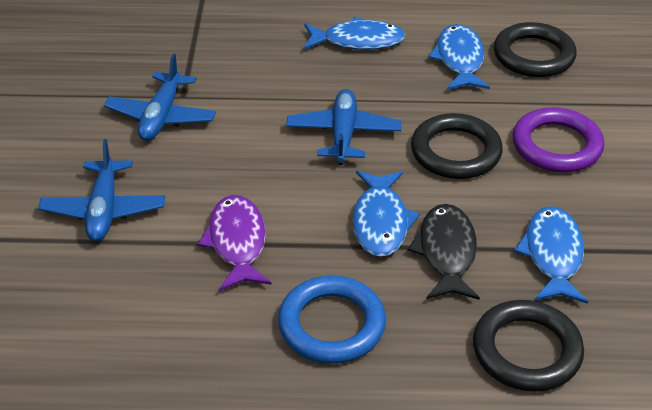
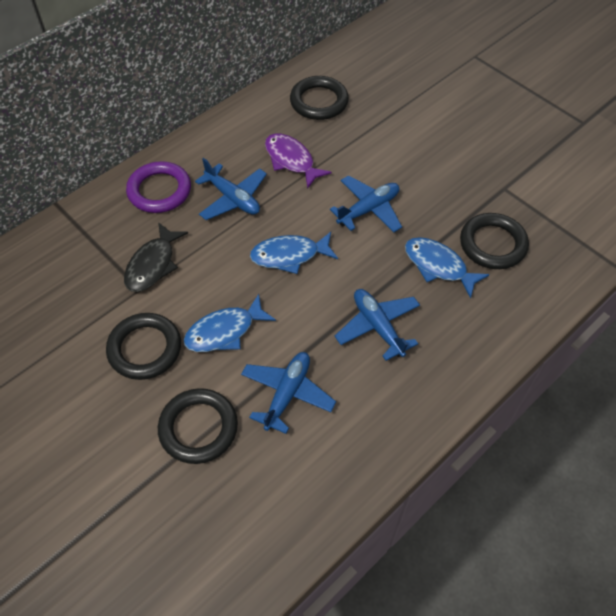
black ring: 3 -> 4
blue fish: 4 -> 3
blue plane: 3 -> 4
blue ring: 1 -> 0

